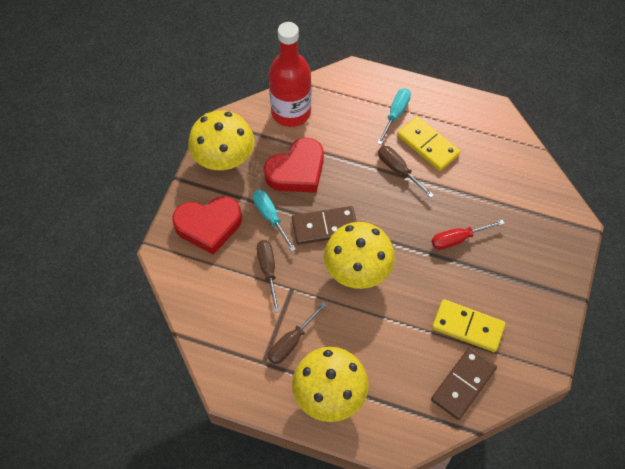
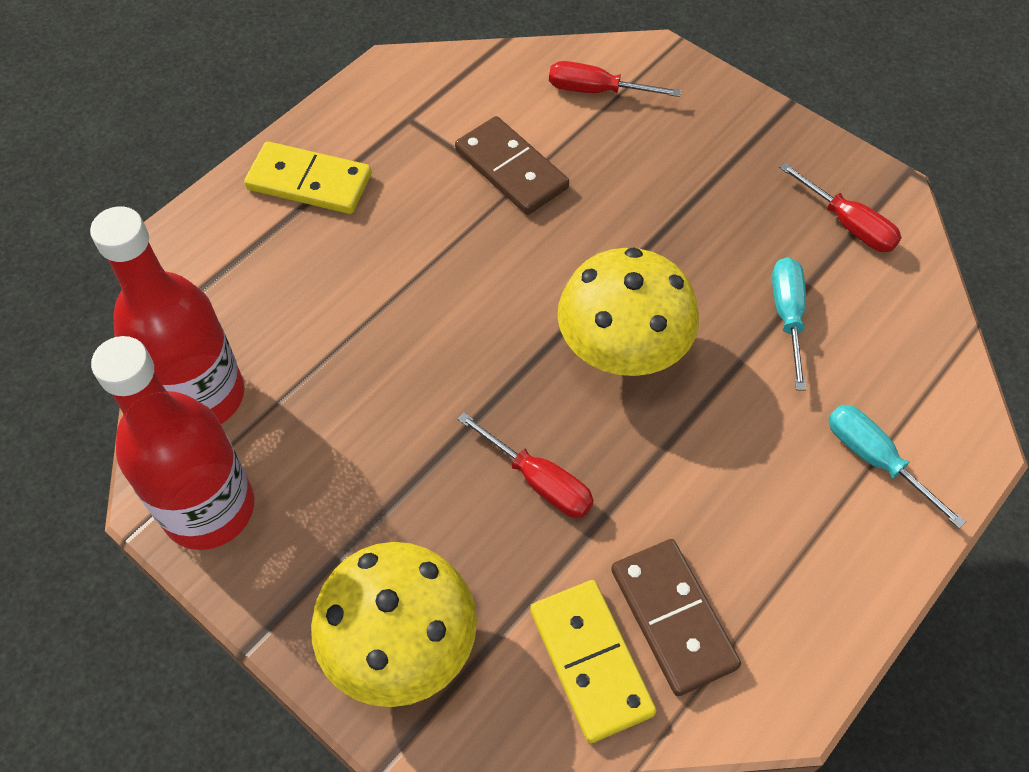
brown screwdriver: 3 -> 0
red bottle: 1 -> 2
red heart: 2 -> 0
red screwdriver: 1 -> 3
yellow mushroom: 3 -> 2

